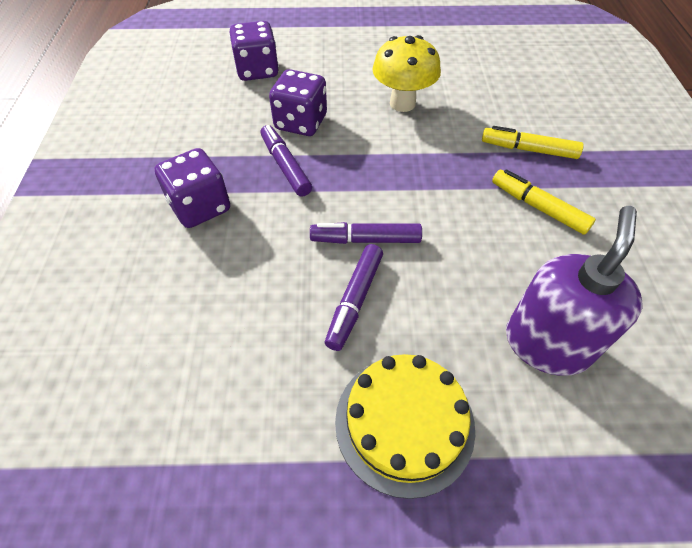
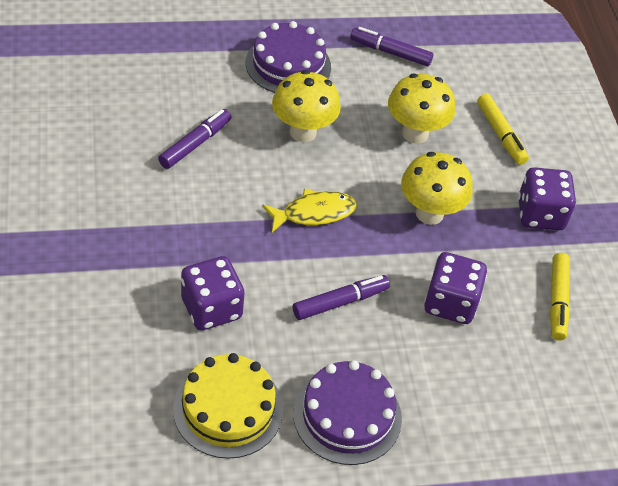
purple cake: 0 -> 2
purple soap dispenser: 1 -> 0
yellow fish: 0 -> 1
yellow mushroom: 1 -> 3

